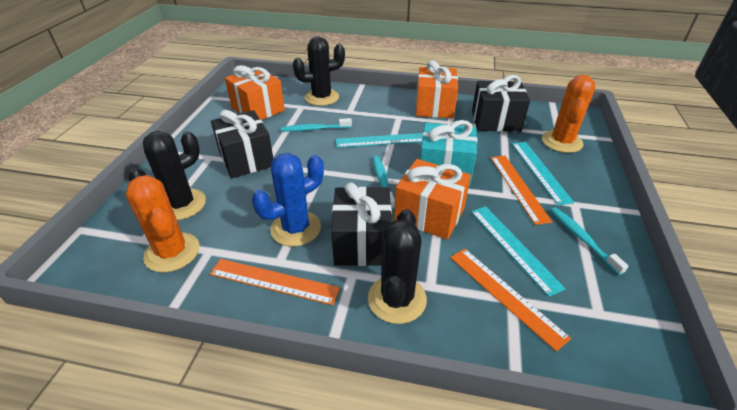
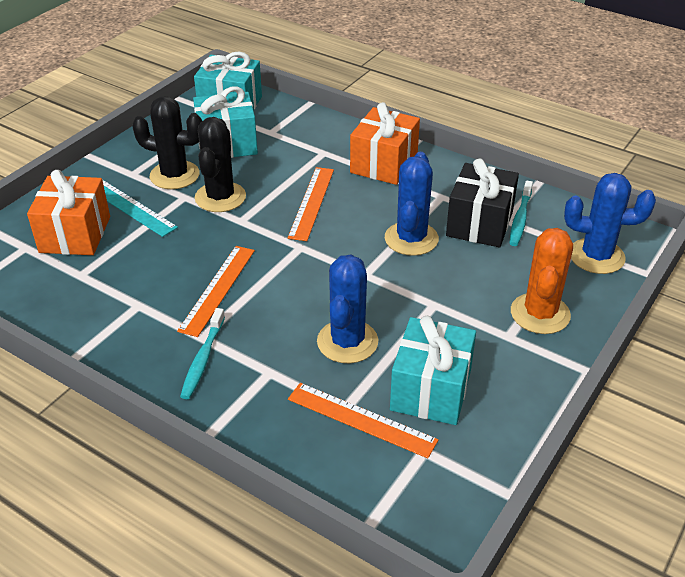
black cactus: 3 -> 2
black gift: 3 -> 1
blue cactus: 1 -> 3
orange cactus: 2 -> 1
orange gift: 3 -> 2
turquoise gift: 1 -> 3
turquoise ruler: 3 -> 1
turquoise toothbrush: 3 -> 2

